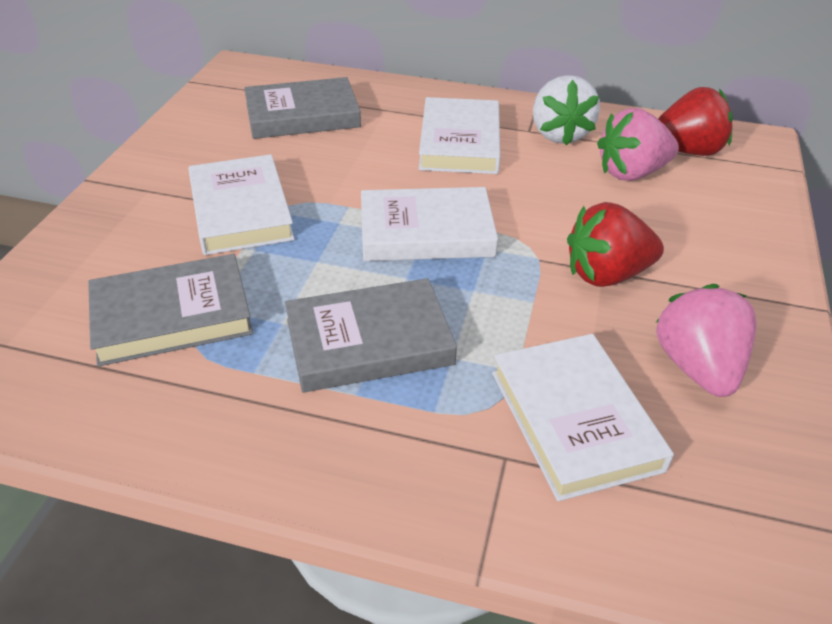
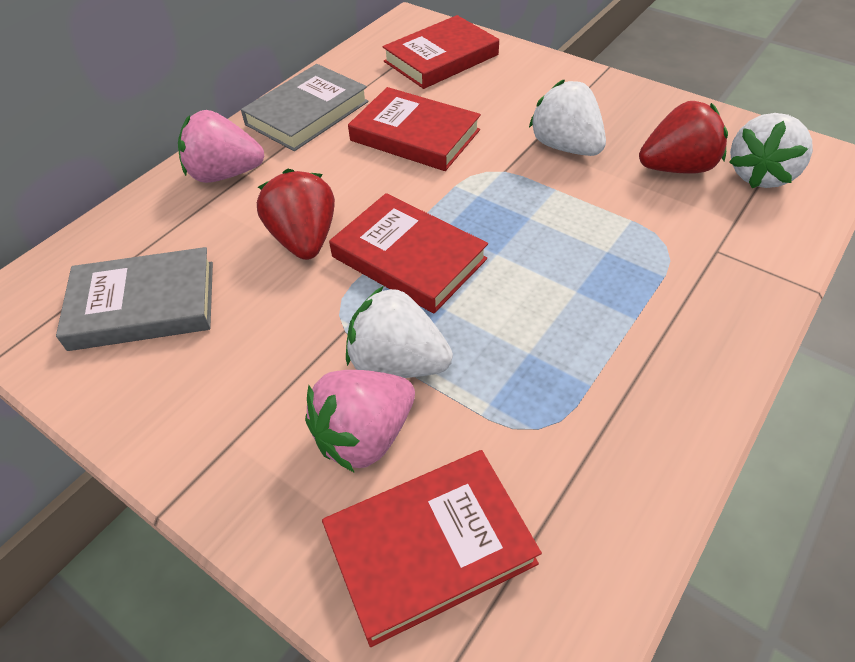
grey book: 3 -> 2
red book: 0 -> 4
white book: 4 -> 0
white strawberry: 1 -> 3

